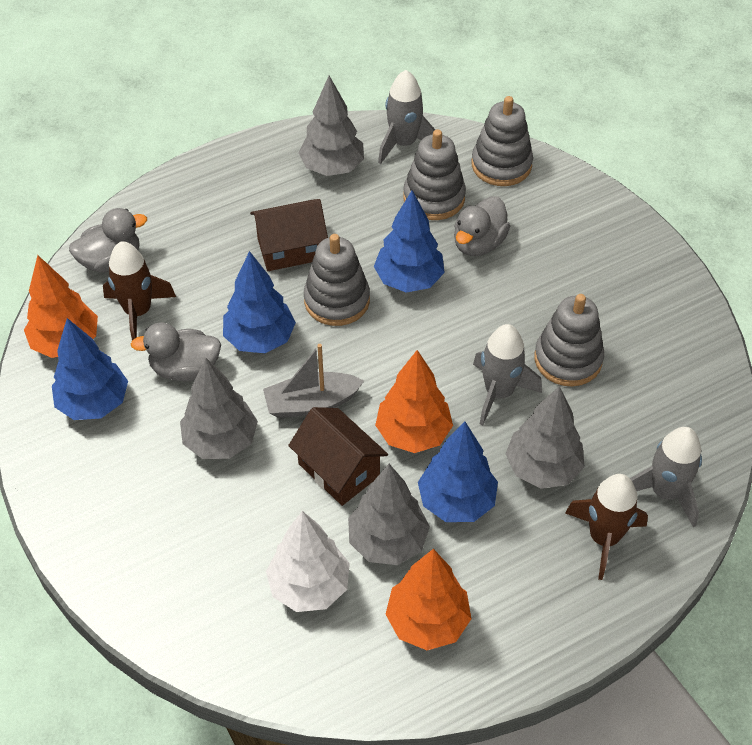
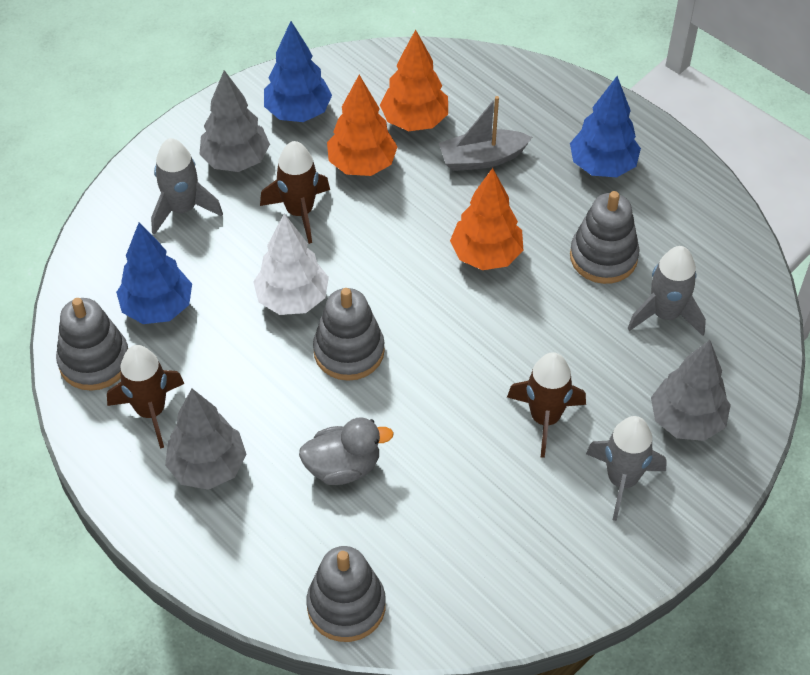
blue tree: 4 -> 3
brown house: 2 -> 0
brown rocket: 2 -> 3
grey duck: 3 -> 1
grey tree: 4 -> 3

